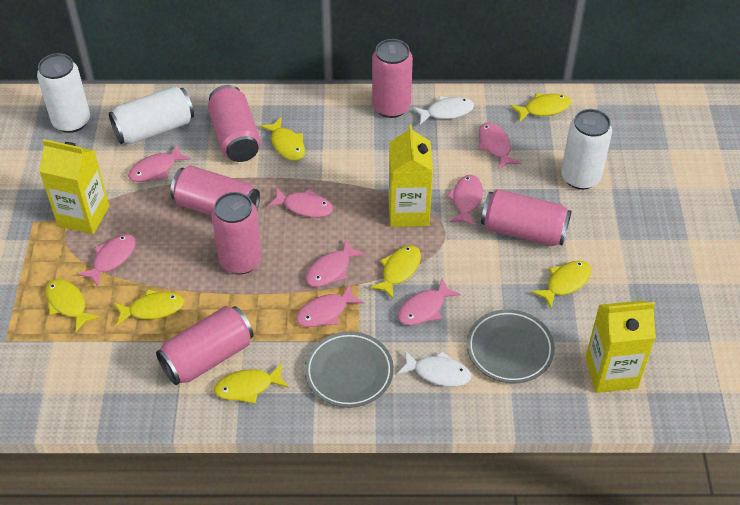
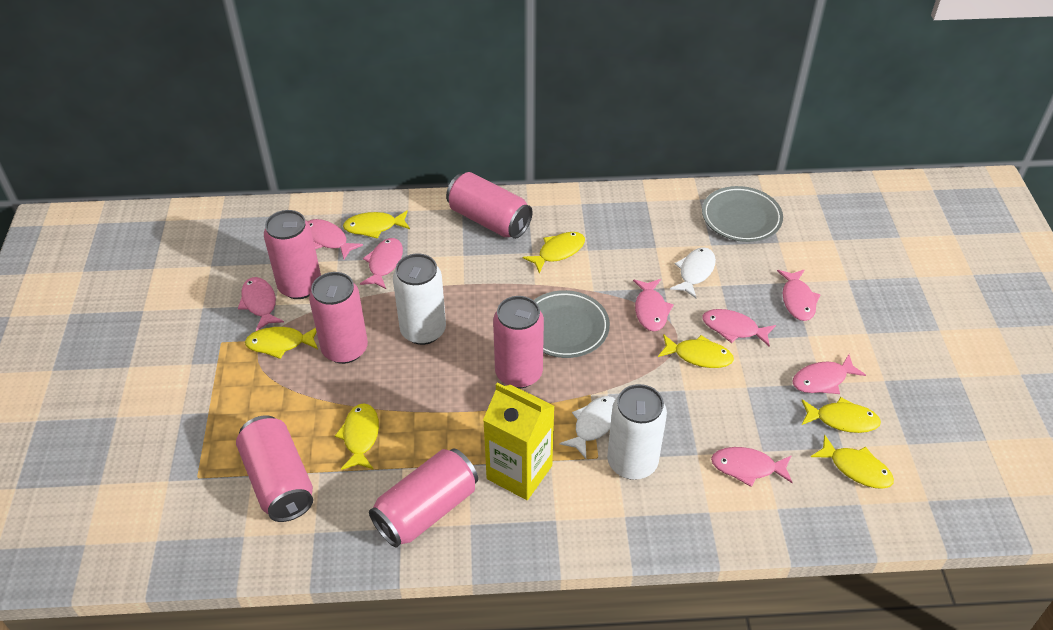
white can: 3 -> 2
yellow carton: 3 -> 1

